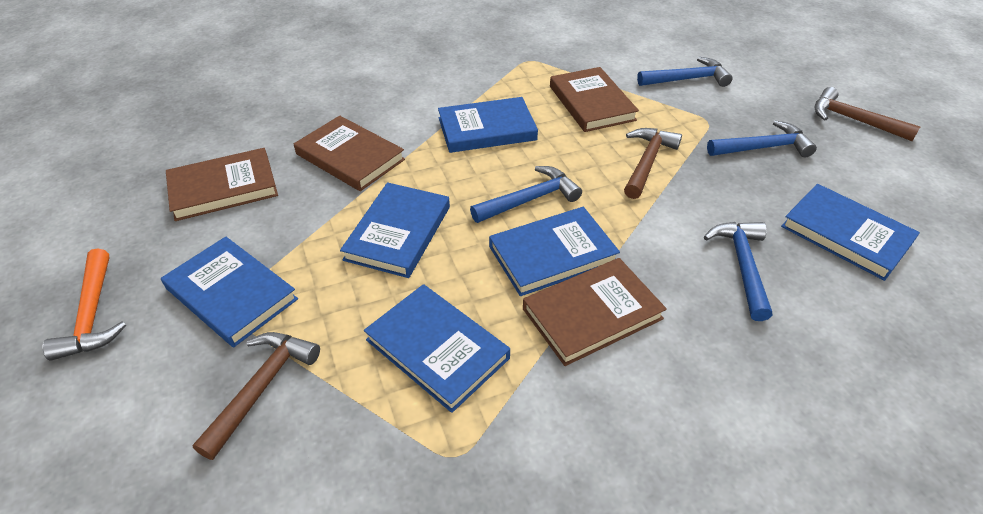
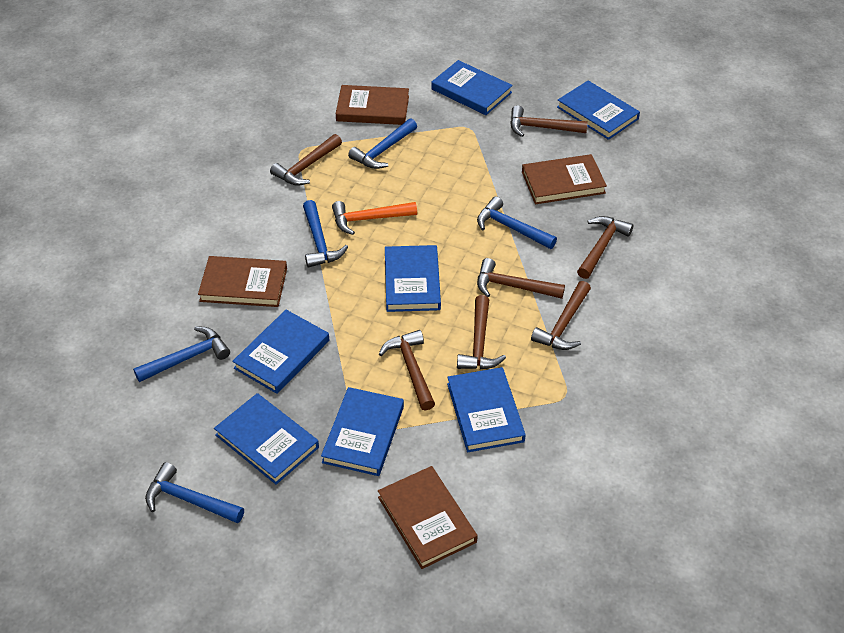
blue book: 6 -> 7
blue hammer: 4 -> 5
brown hammer: 3 -> 7

